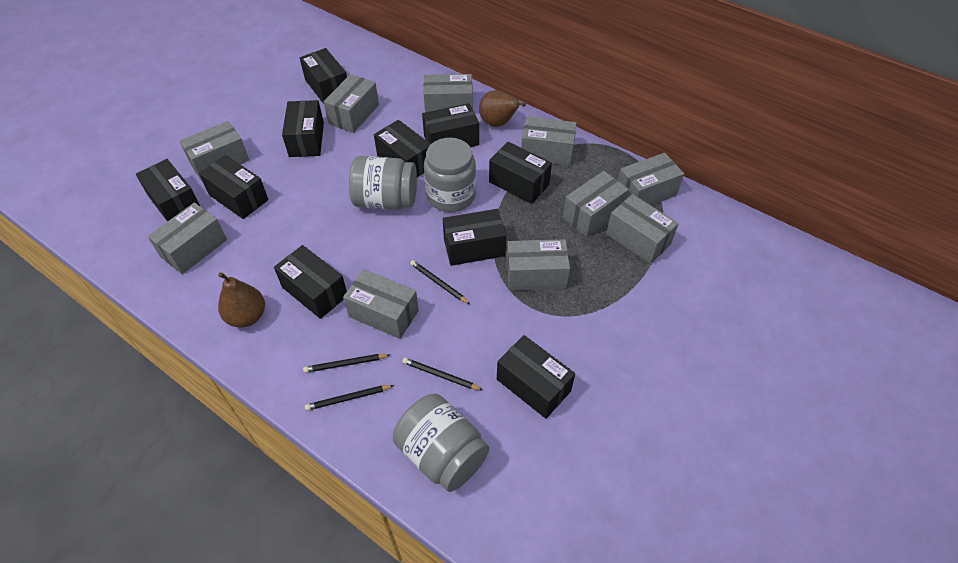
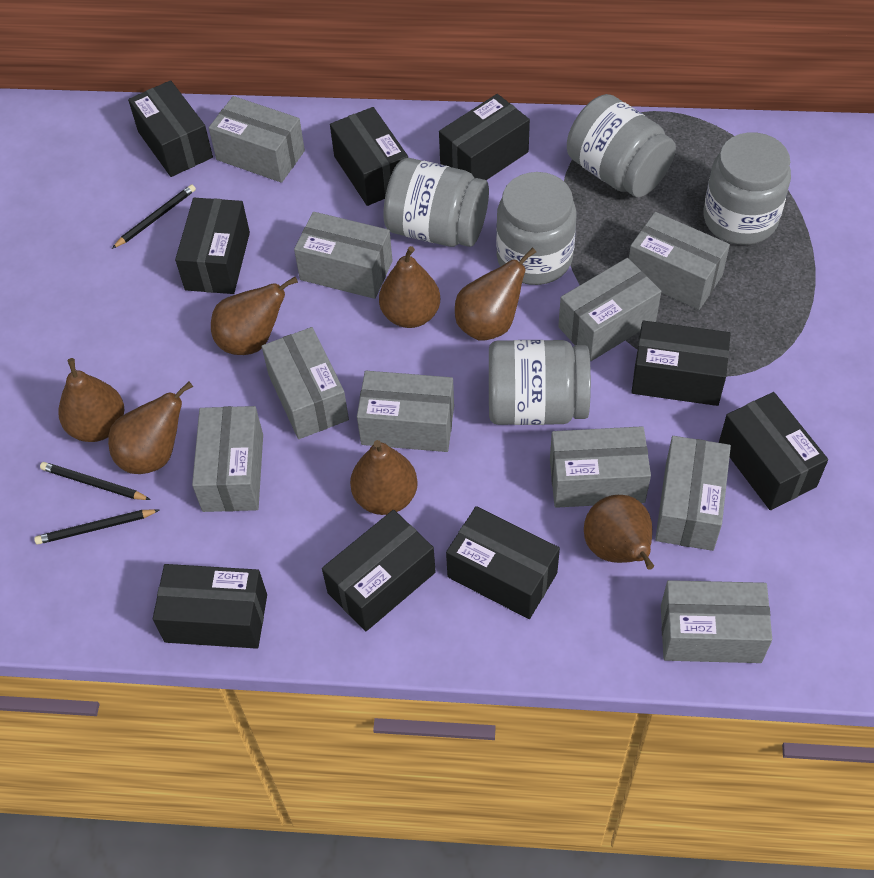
black box: 10 -> 9
black pencil: 4 -> 3
brown pear: 2 -> 7
grey jar: 3 -> 5

